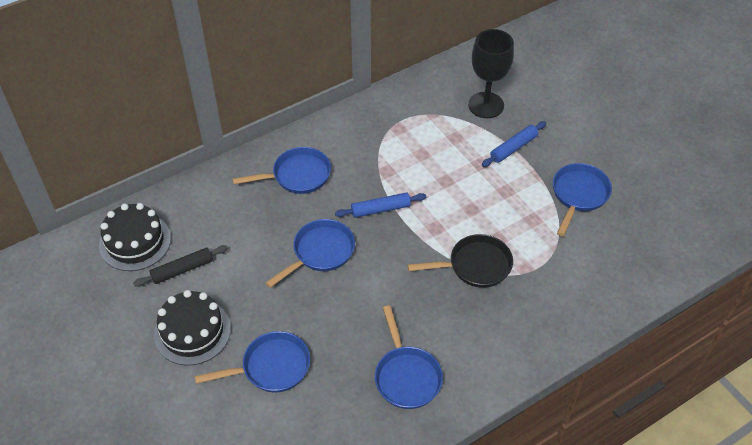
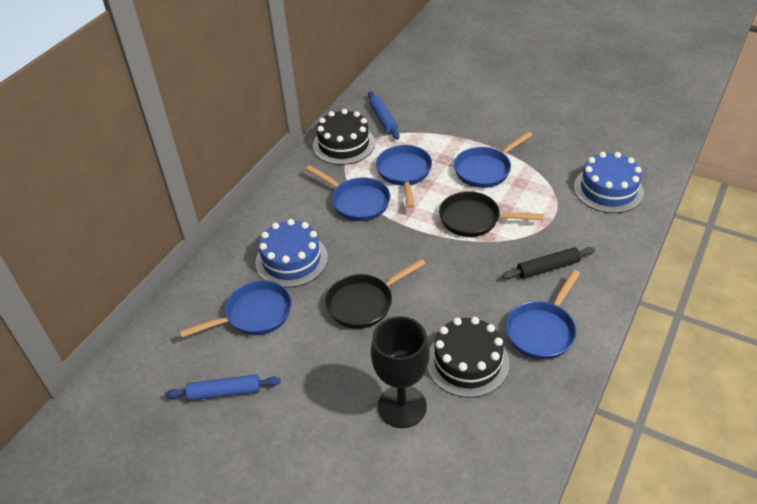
black pan: 1 -> 2
blue cake: 0 -> 2

